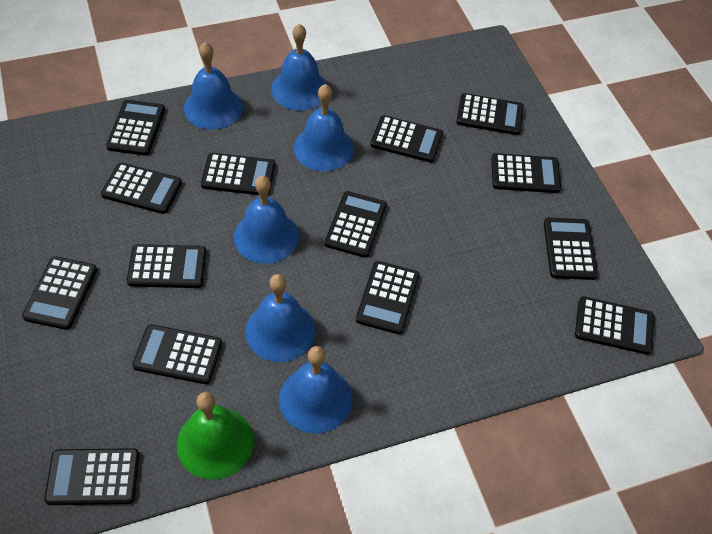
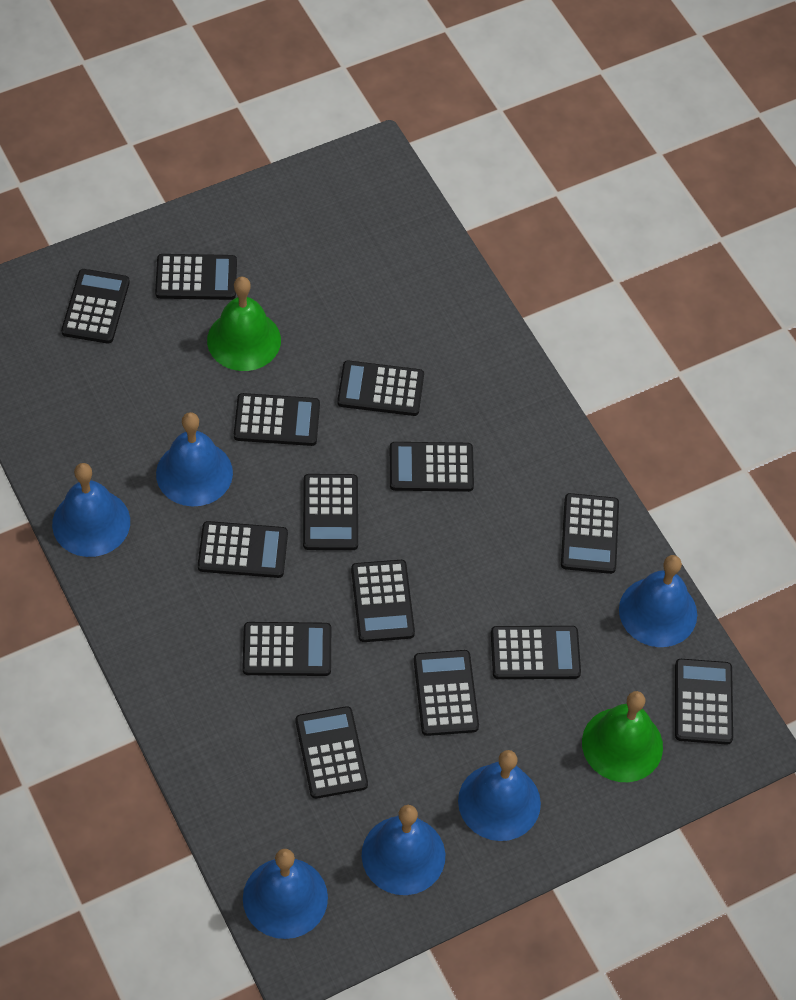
green bell: 1 -> 2

